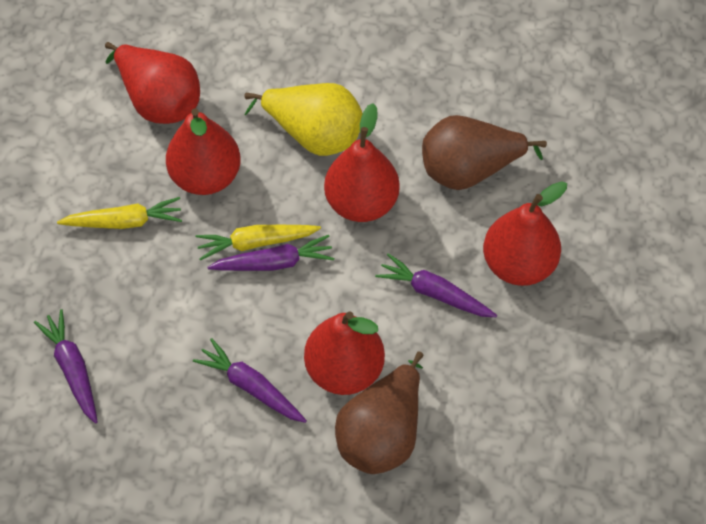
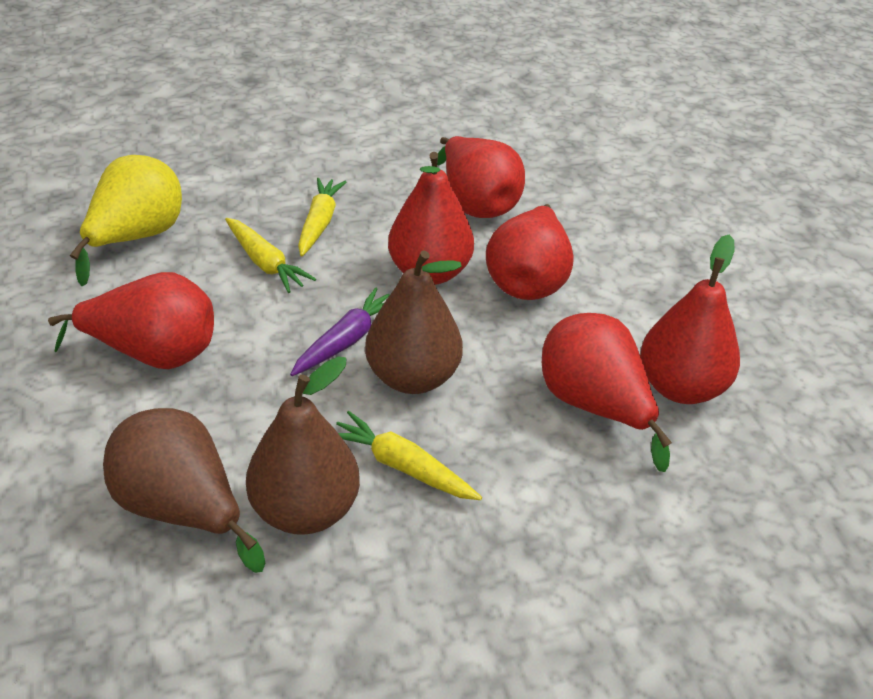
brown pear: 2 -> 3
purple carrot: 4 -> 1
red pear: 5 -> 6
yellow carrot: 2 -> 3

